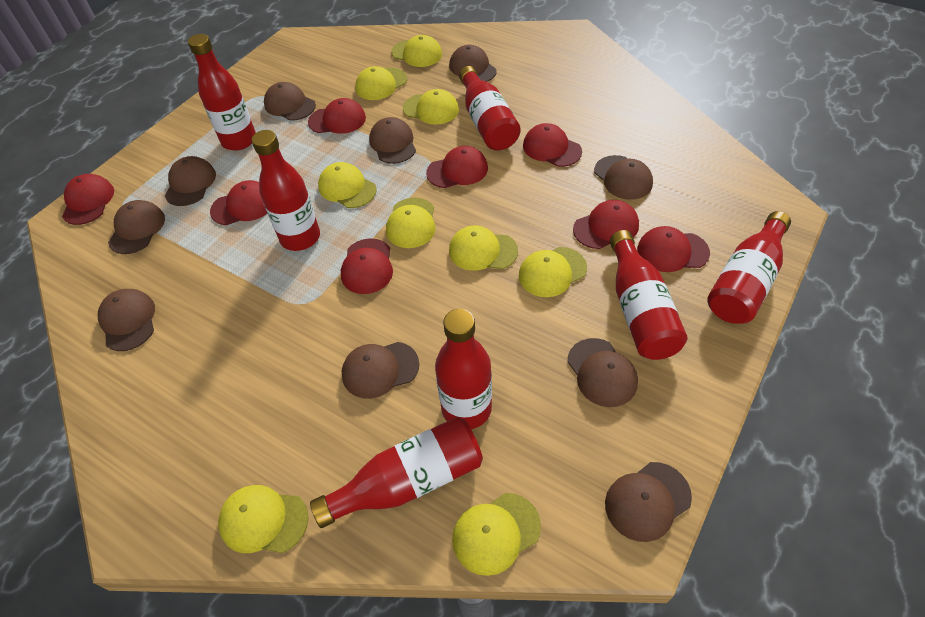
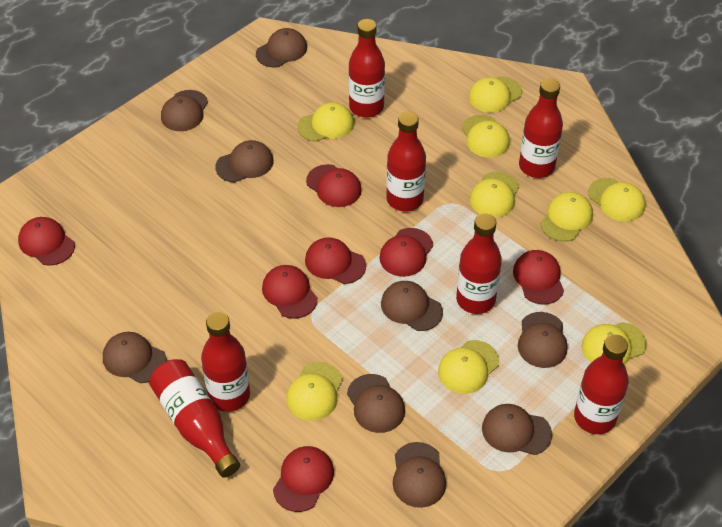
brown cap: 10 -> 9
red cap: 8 -> 7

